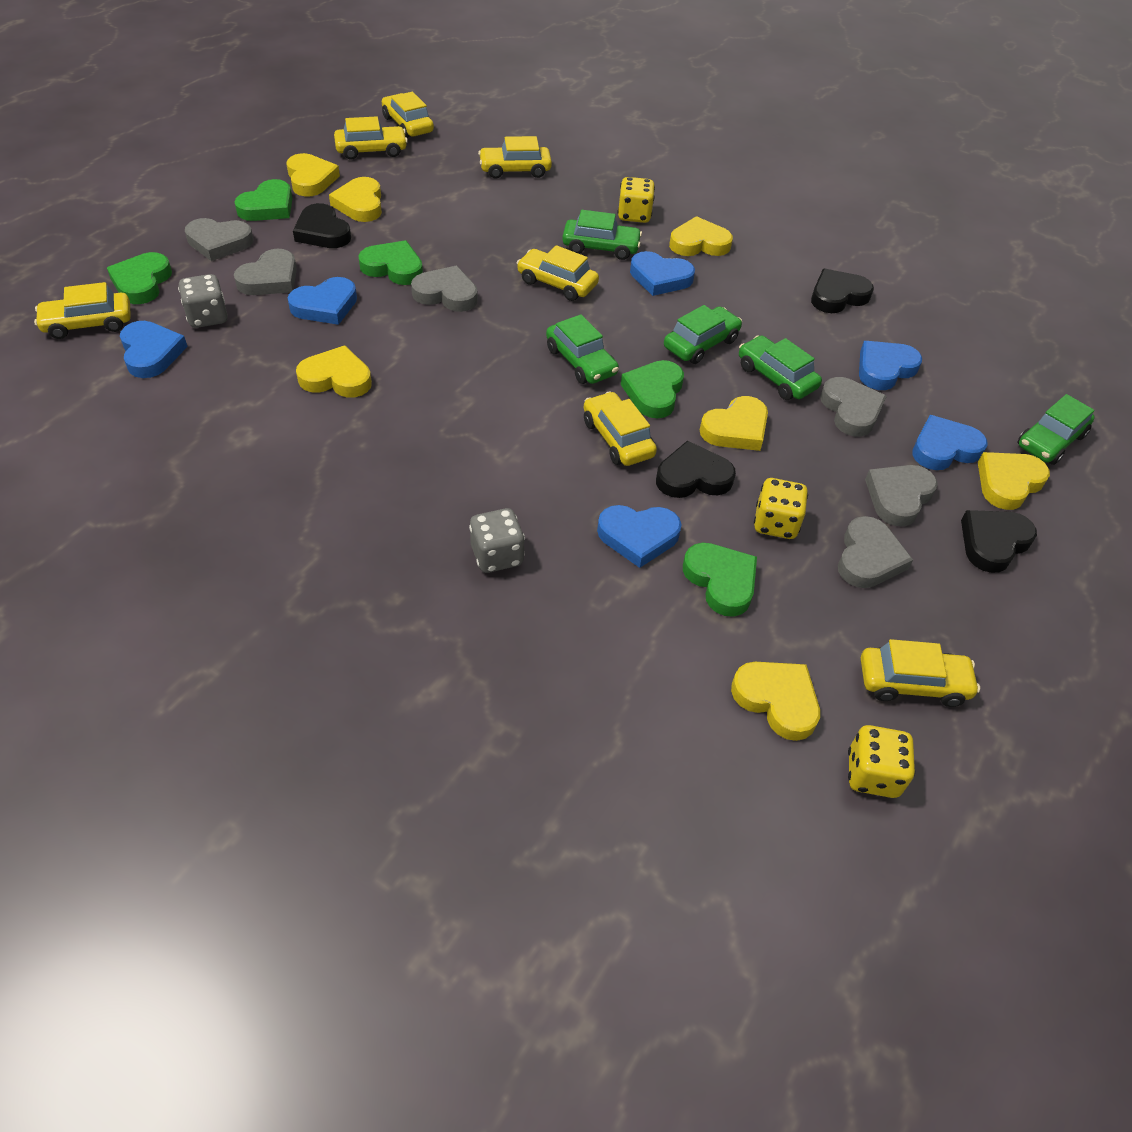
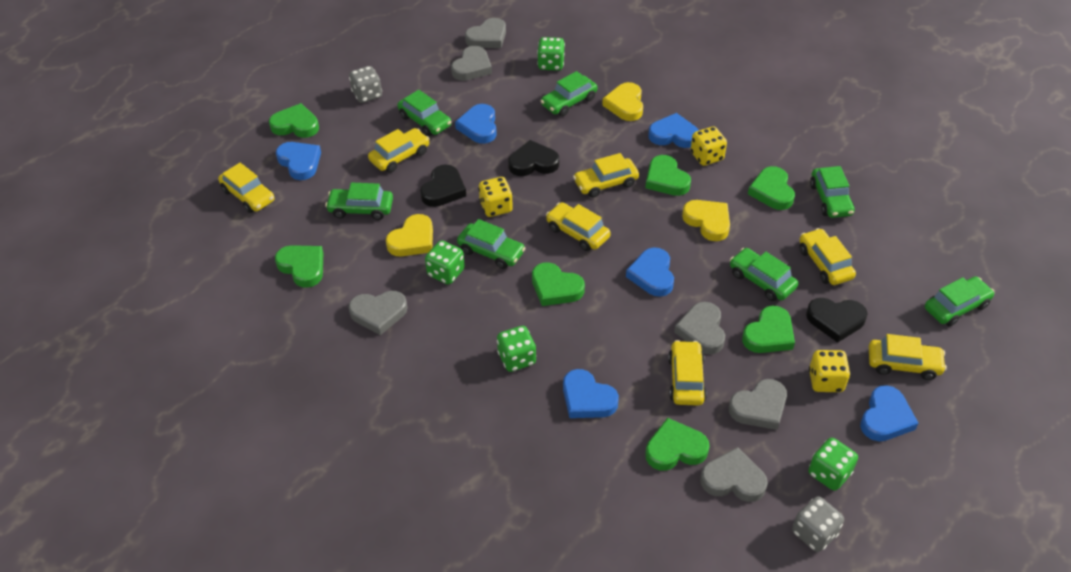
black heart: 4 -> 3
green car: 5 -> 7
green dice: 0 -> 4
green heart: 5 -> 7
yellow heart: 7 -> 3

